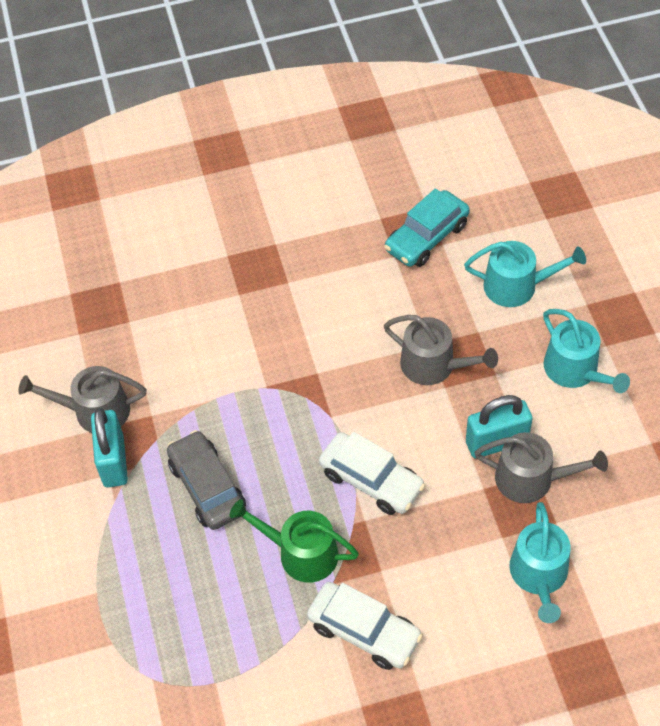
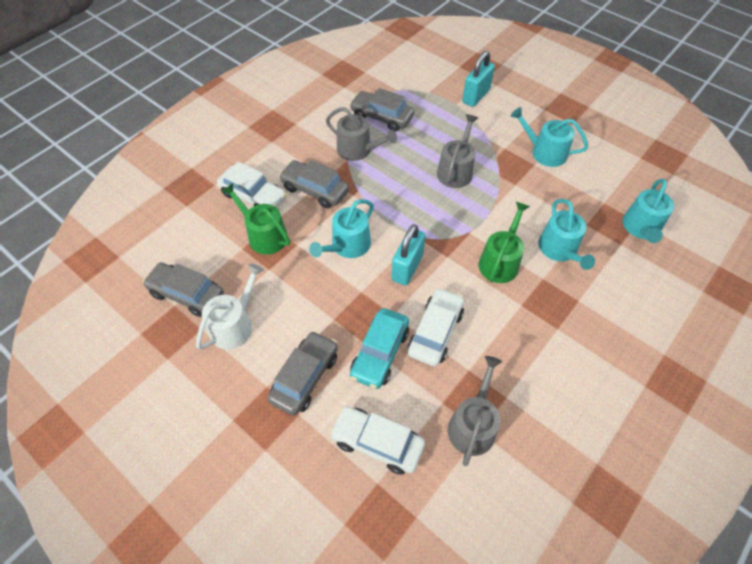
green watering can: 1 -> 2
grey car: 1 -> 4
turquoise watering can: 3 -> 4
white car: 2 -> 3
white watering can: 0 -> 1

